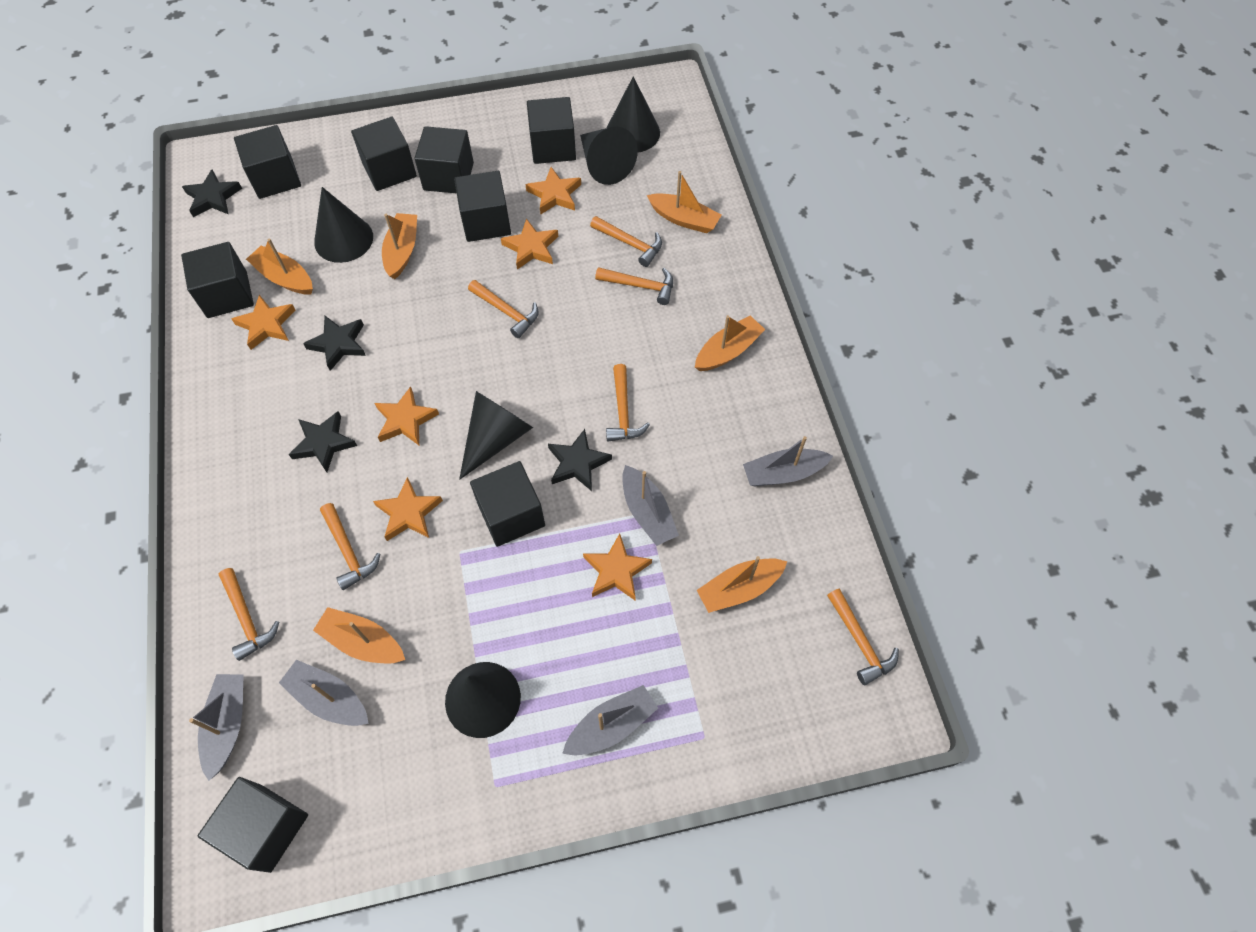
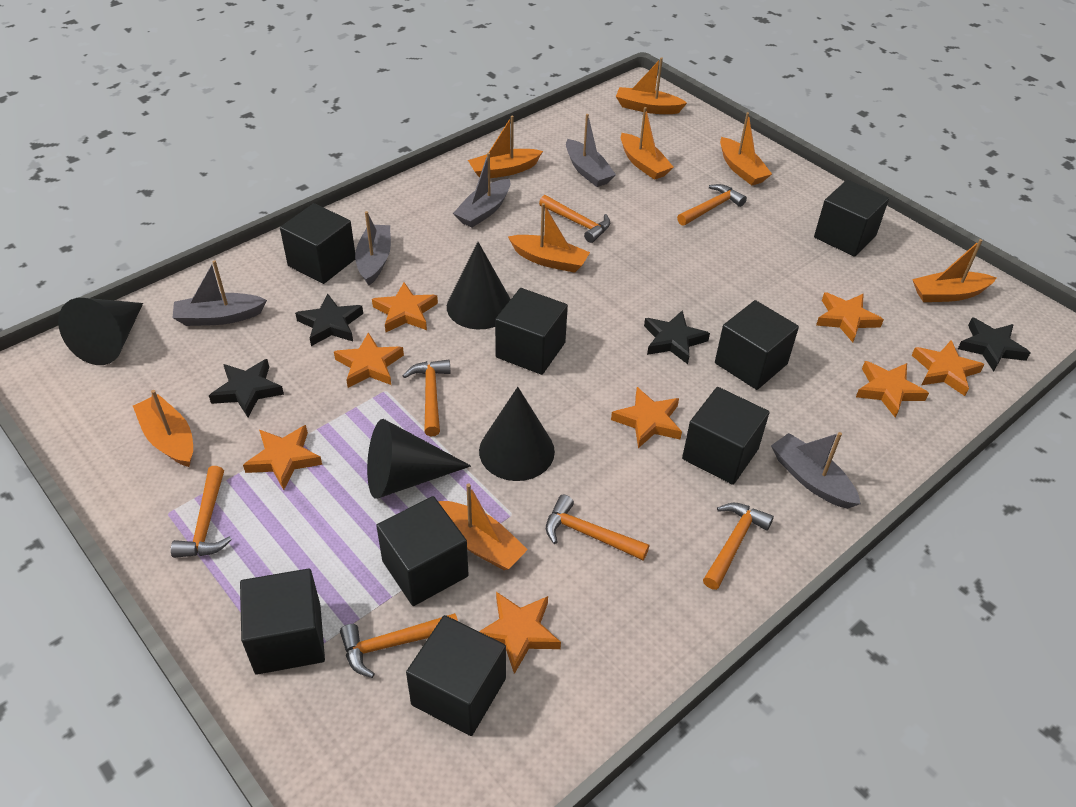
black cone: 5 -> 4
orange boat: 6 -> 8
orange star: 6 -> 8

